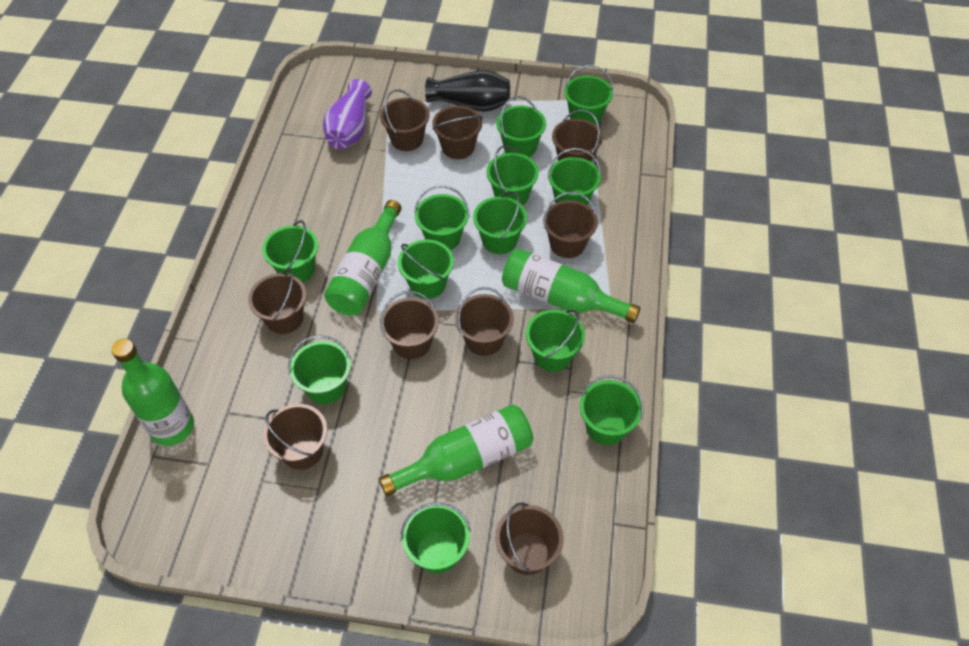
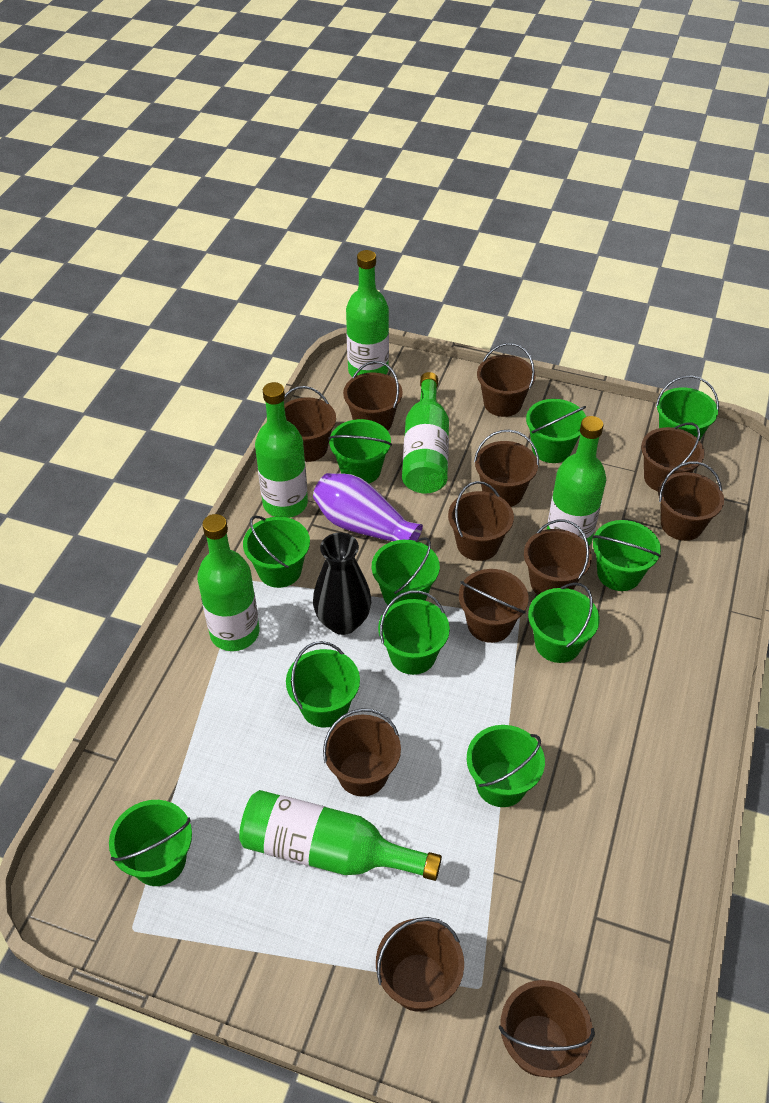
brown bucket: 9 -> 12
green bottle: 4 -> 6
green bucket: 12 -> 11

